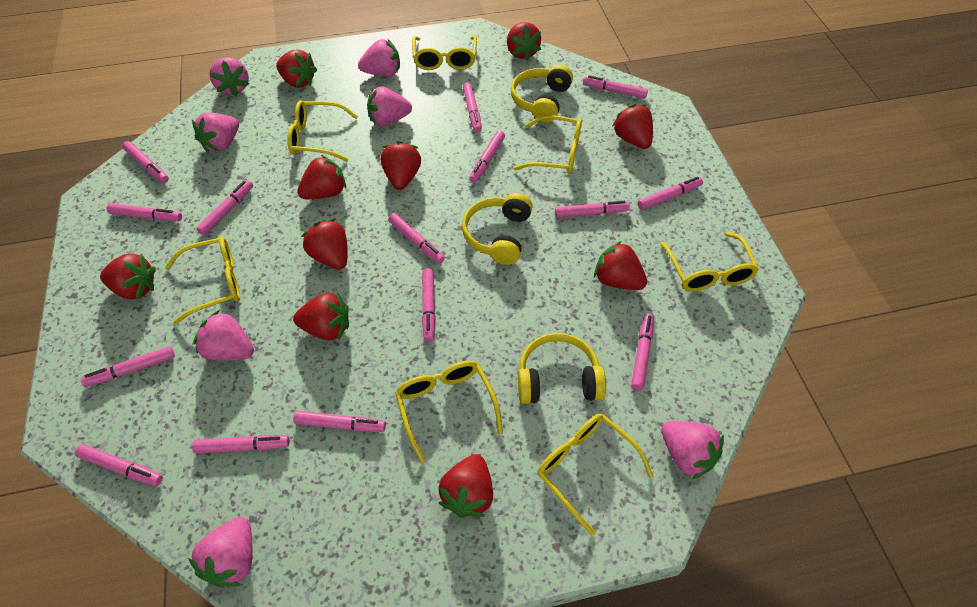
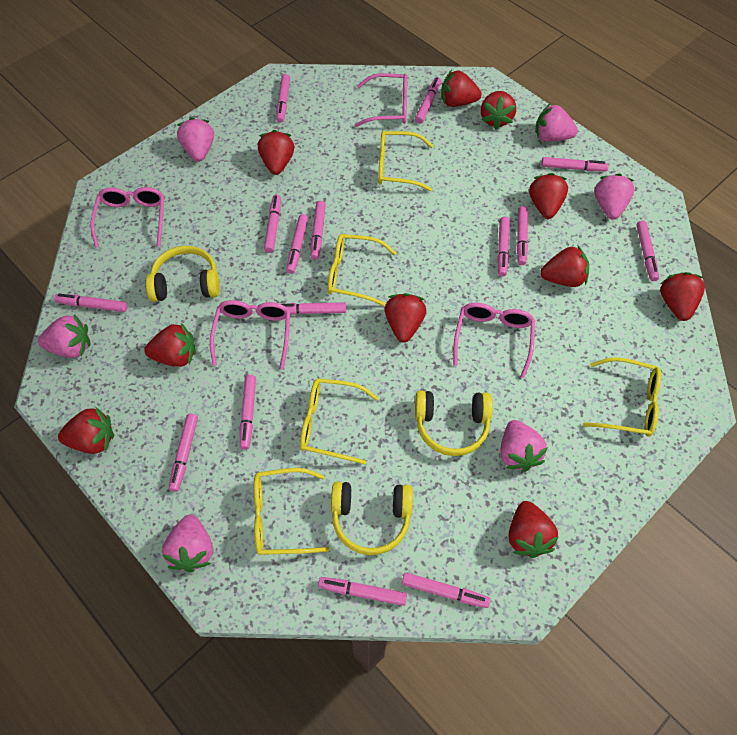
pink glasses: 0 -> 4
pink strawberry: 7 -> 6
yellow glasses: 7 -> 5

